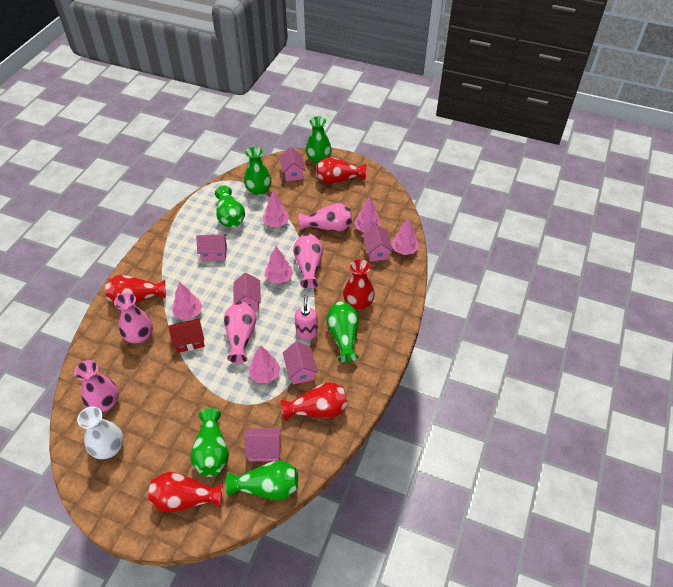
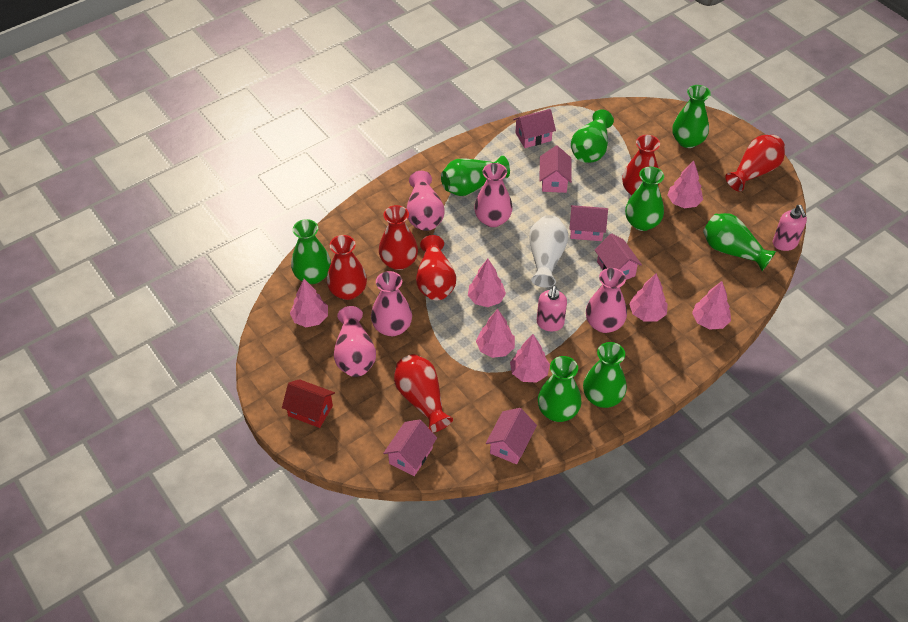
green vase: 6 -> 8
pink soap dispenser: 1 -> 2
pink tree: 6 -> 7
red vase: 5 -> 6

